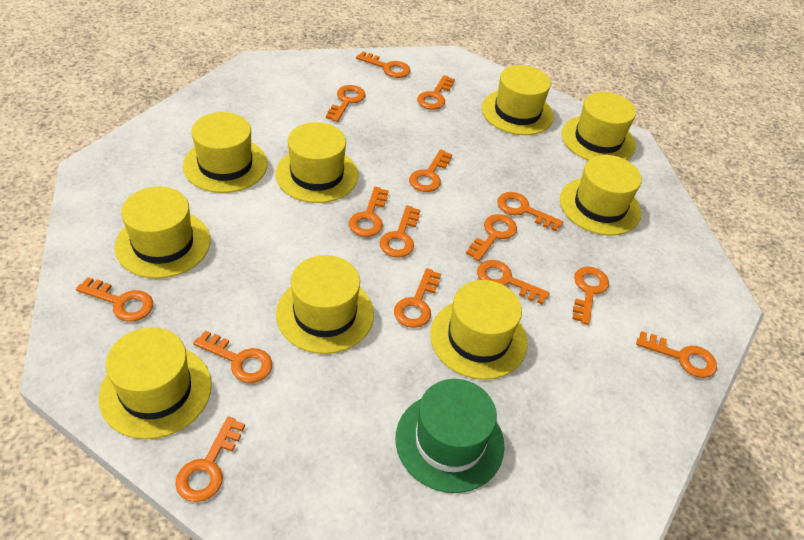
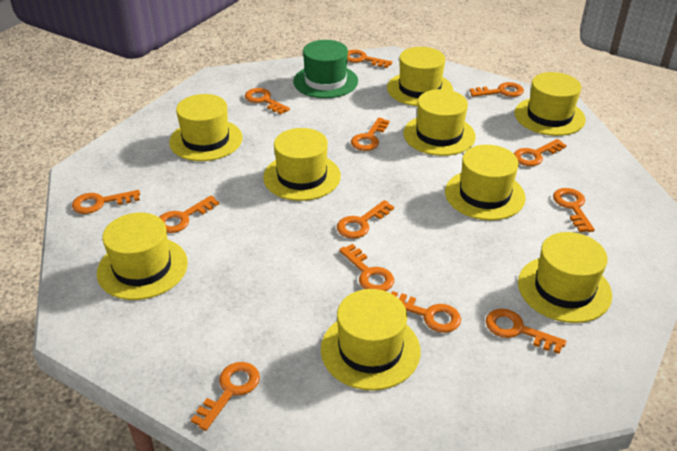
orange key: 15 -> 13

